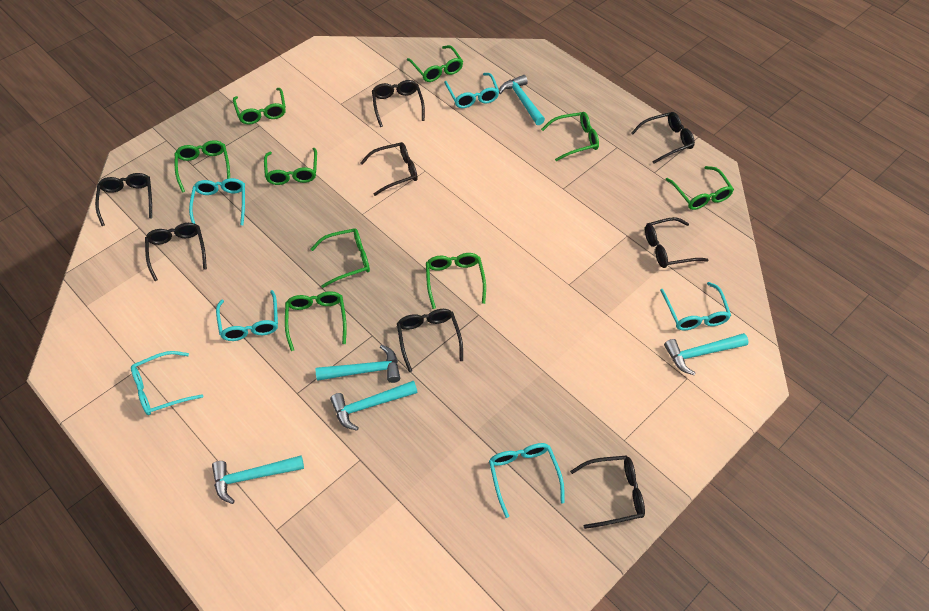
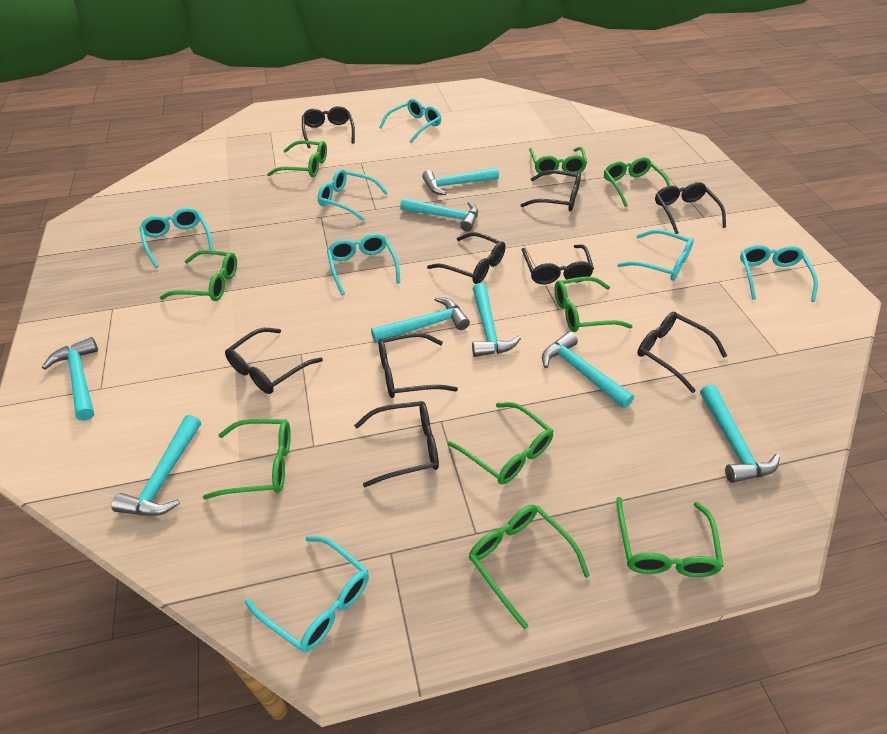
black glasses: 8 -> 9
turquoise glasses: 6 -> 7
turquoise hammer: 5 -> 8

